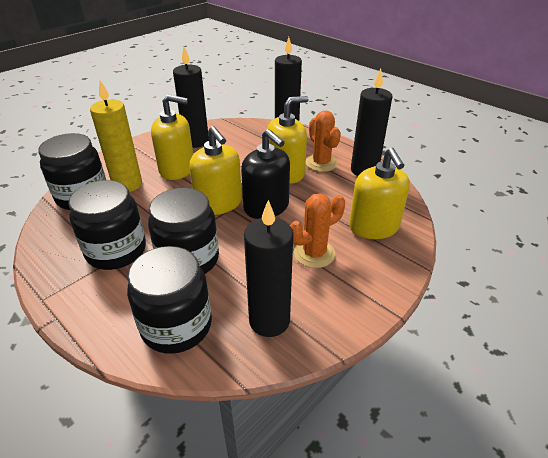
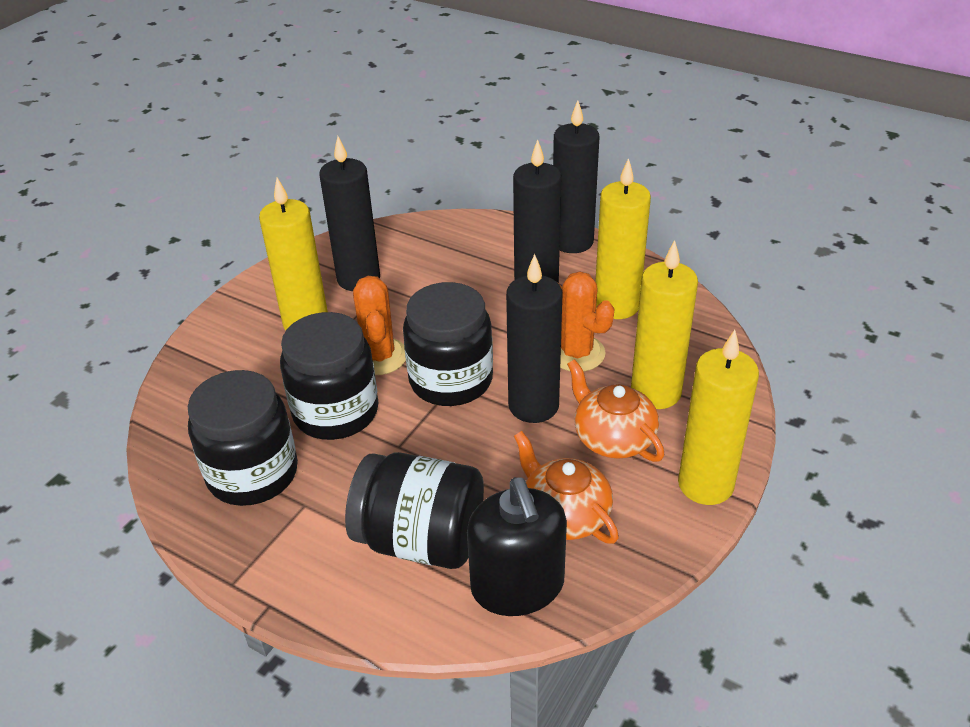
orange teapot: 0 -> 2
yellow candle: 1 -> 4
yellow soap dispenser: 4 -> 0

